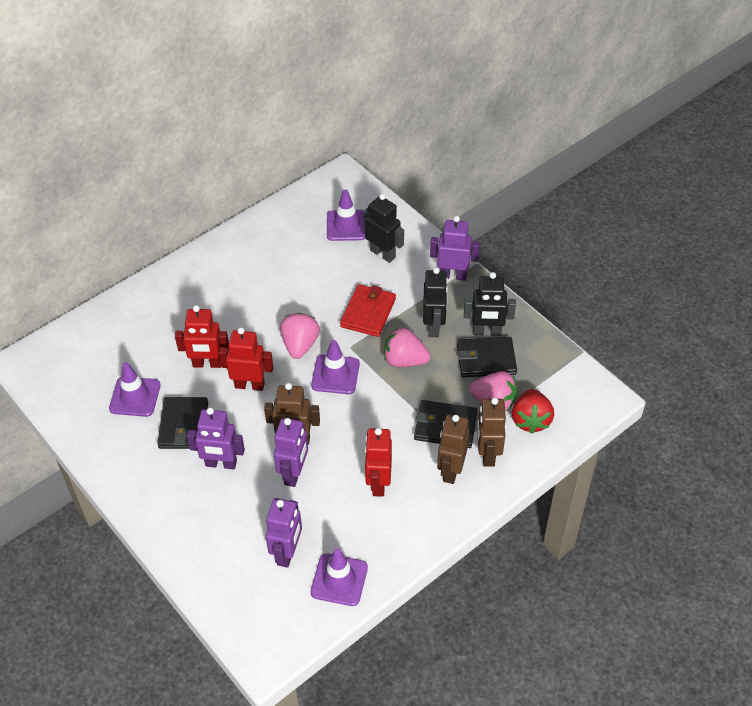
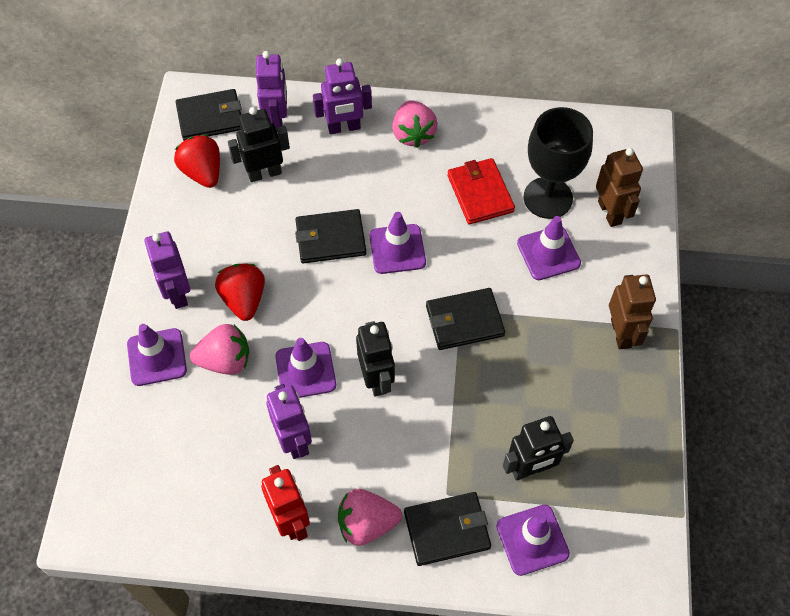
black goblet: 0 -> 1
black wallet: 3 -> 4
brown robot: 3 -> 2
purple traffic cone: 4 -> 5
red robot: 3 -> 1
red strawberry: 1 -> 2

